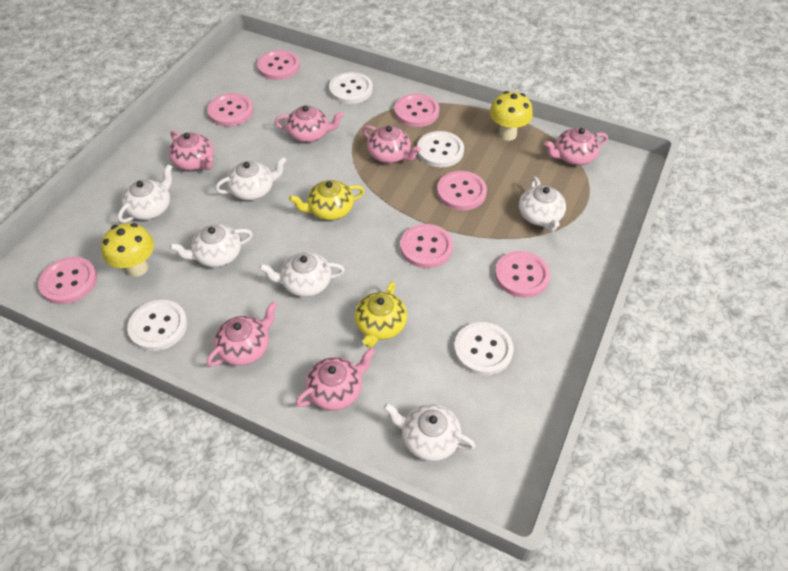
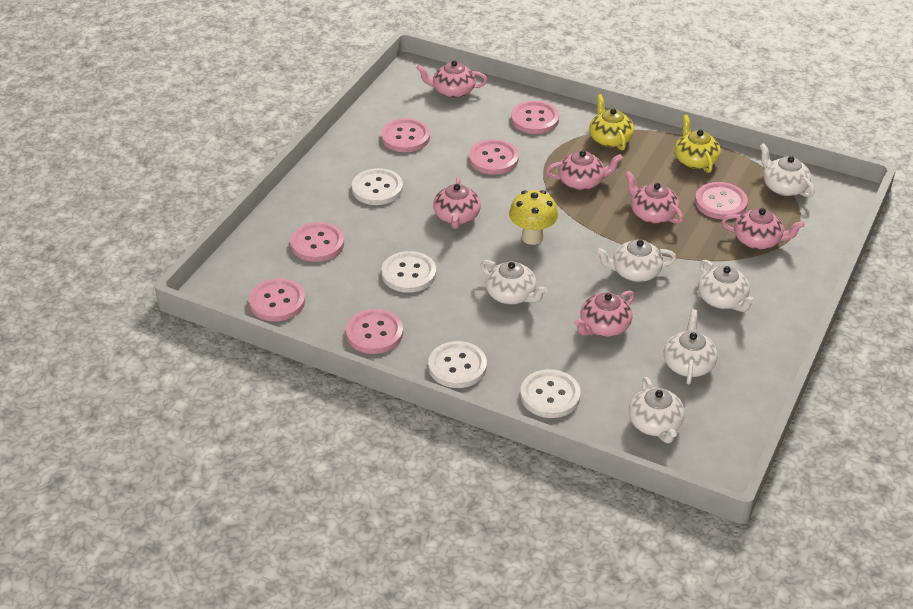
yellow mushroom: 2 -> 1

